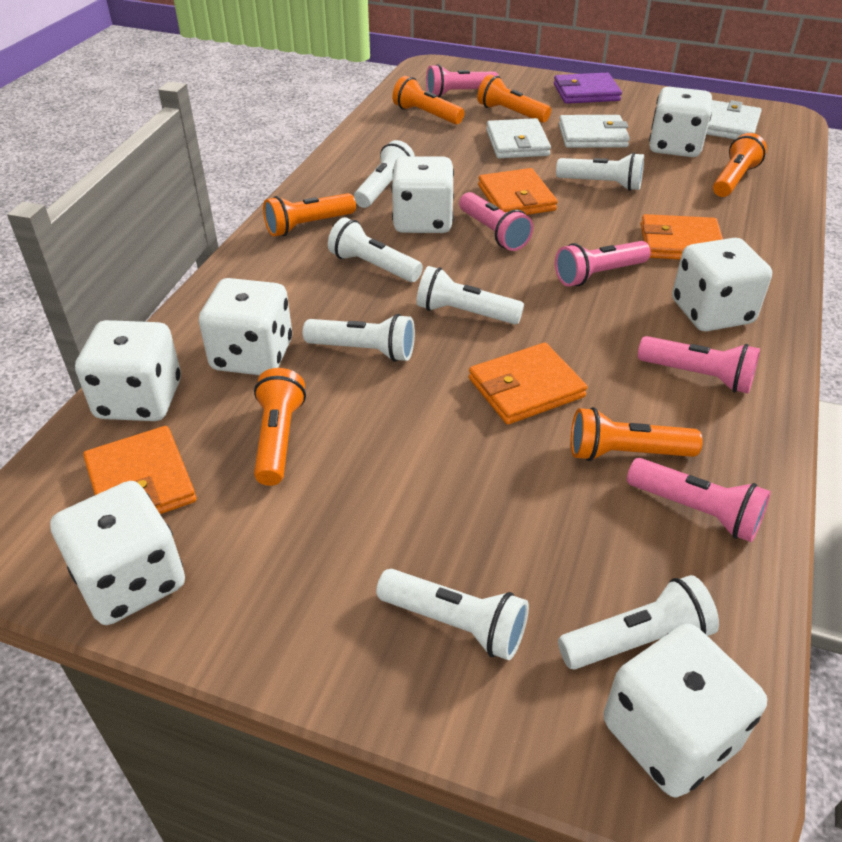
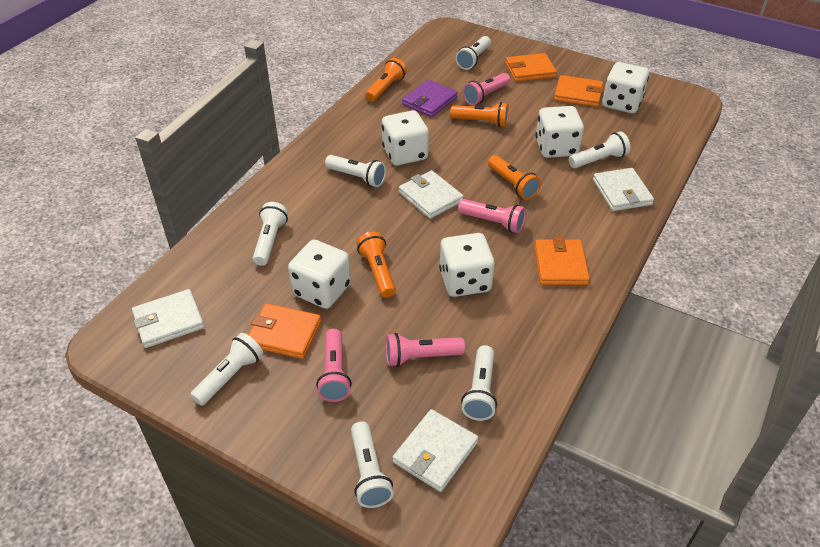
orange flashlight: 6 -> 4
pink flashlight: 5 -> 4
white dice: 7 -> 5
white wallet: 3 -> 4

